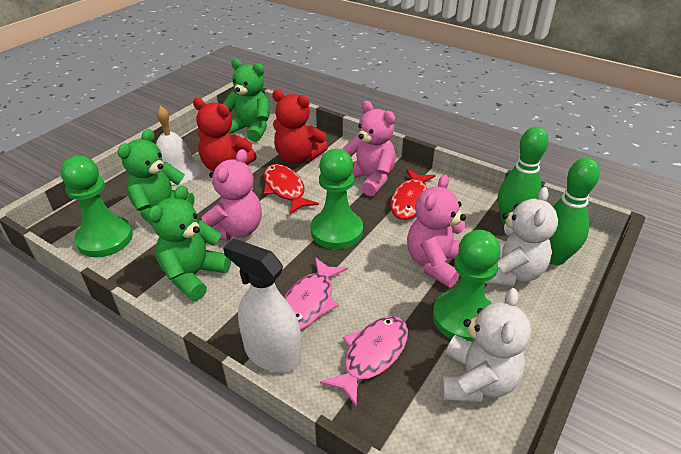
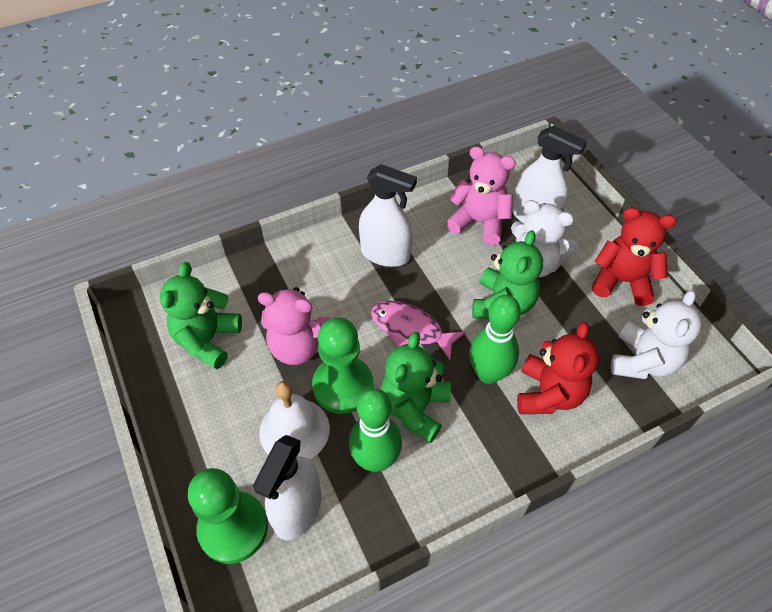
green pawn: 3 -> 2
pink fish: 2 -> 1
pink teddy bear: 3 -> 2
red fish: 2 -> 0
white spray bottle: 1 -> 3

